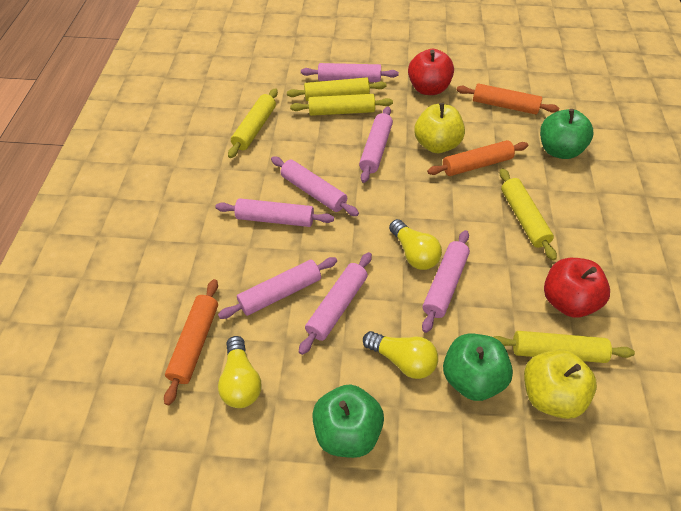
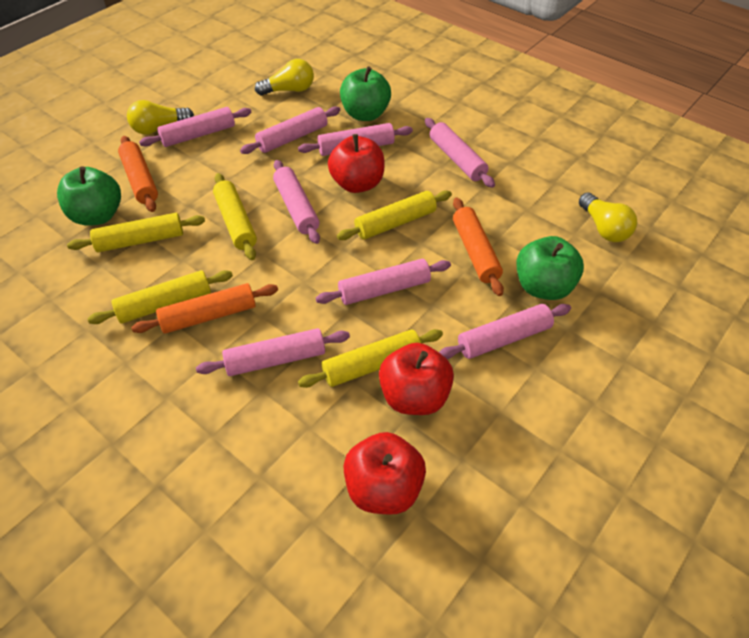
pink rolling pin: 7 -> 8
red apple: 2 -> 3
yellow apple: 2 -> 0

